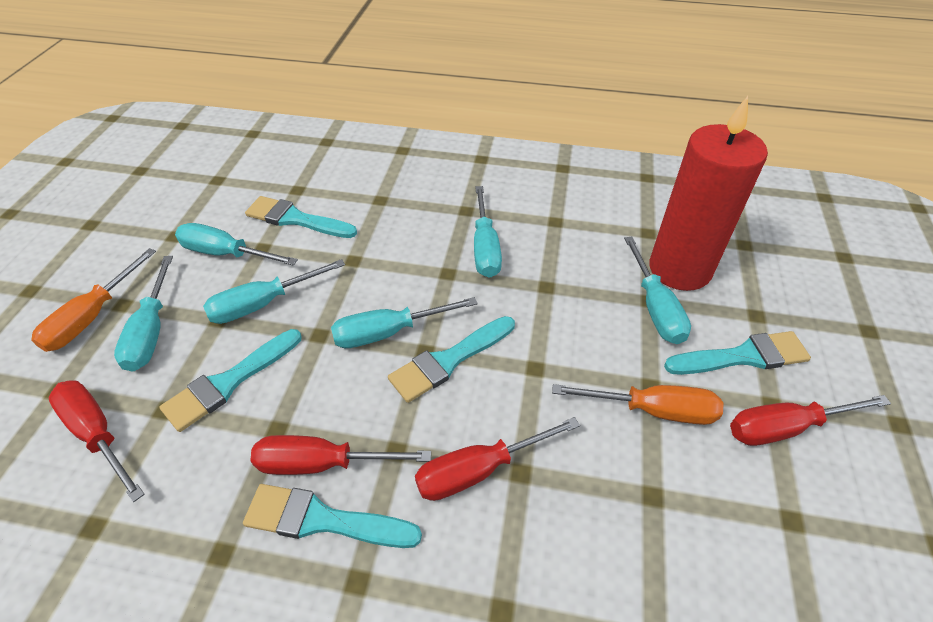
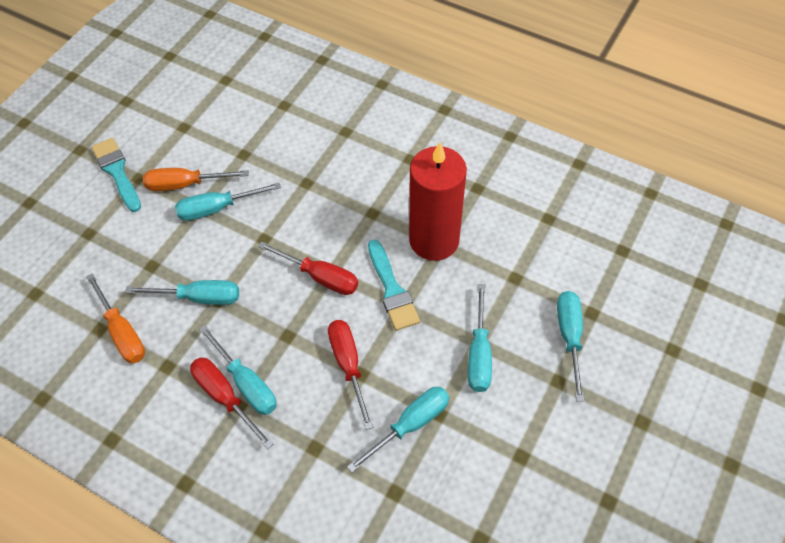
red screwdriver: 4 -> 3
turquoise brush: 5 -> 2

